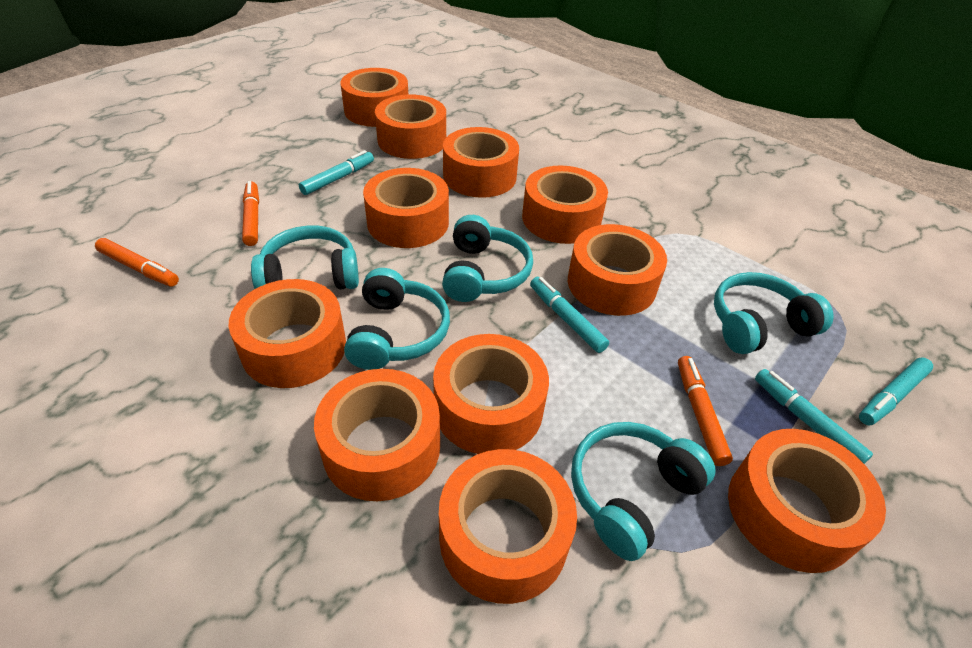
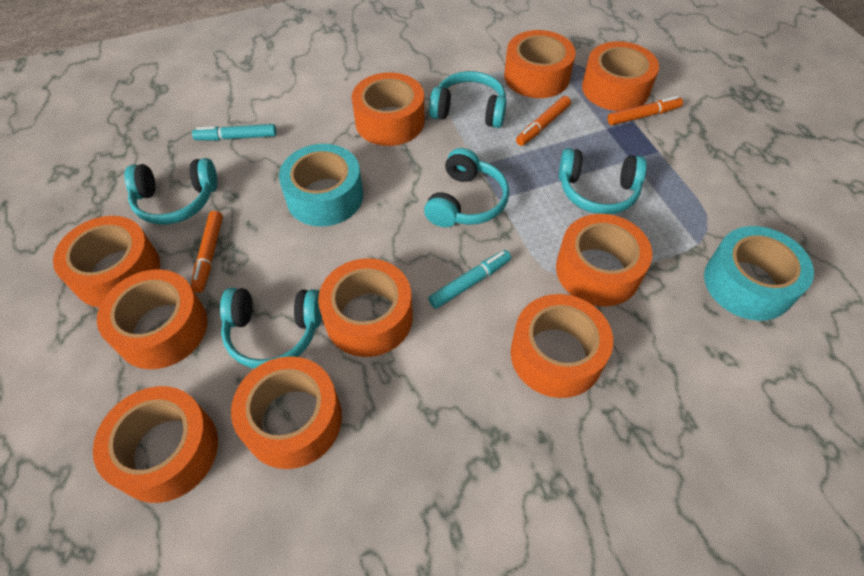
orange tape: 11 -> 10
turquoise marker: 4 -> 2
turquoise tape: 0 -> 2

